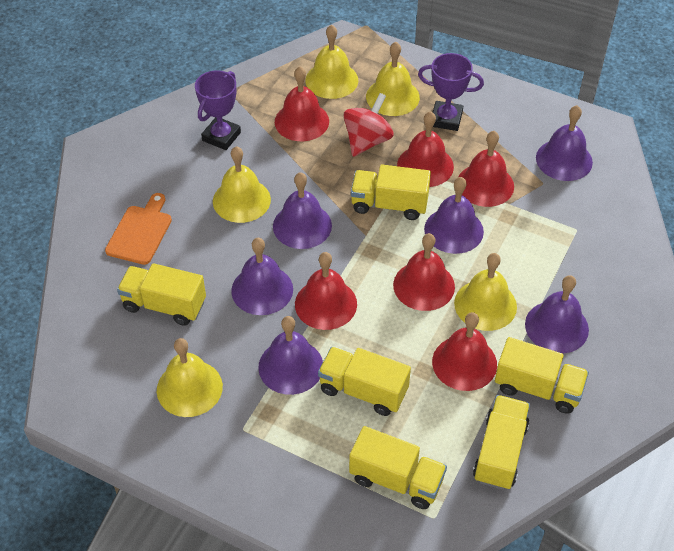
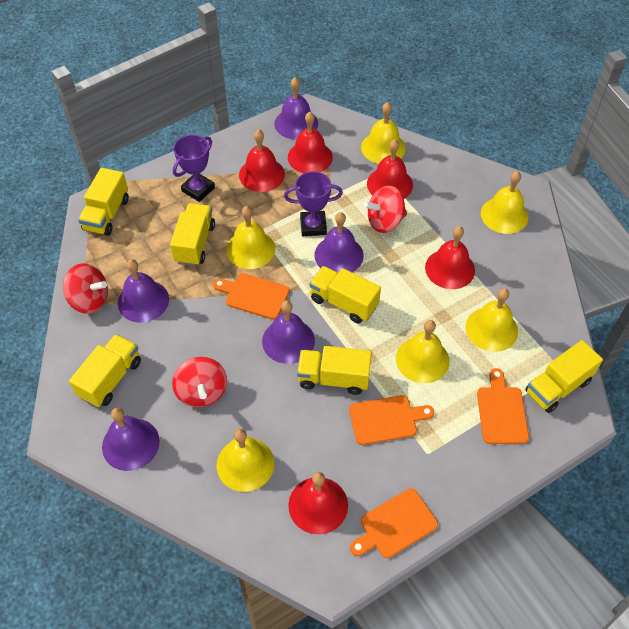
orange cutting board: 1 -> 4
purple bell: 6 -> 5
red bell: 6 -> 5
red spinning top: 1 -> 3
yellow bell: 5 -> 6

